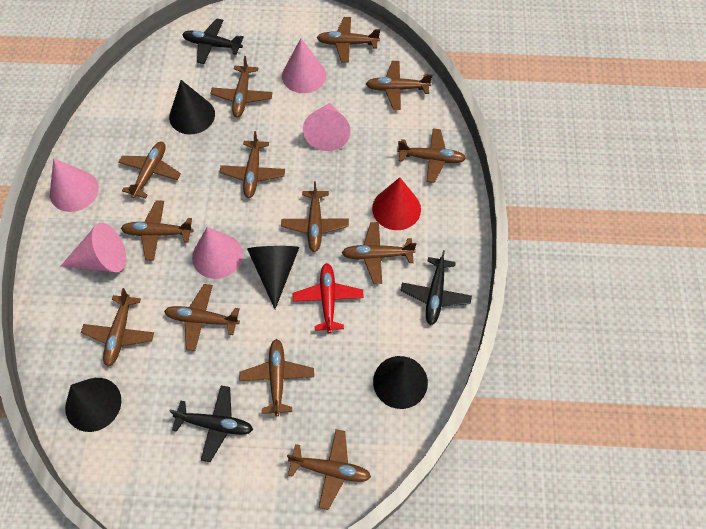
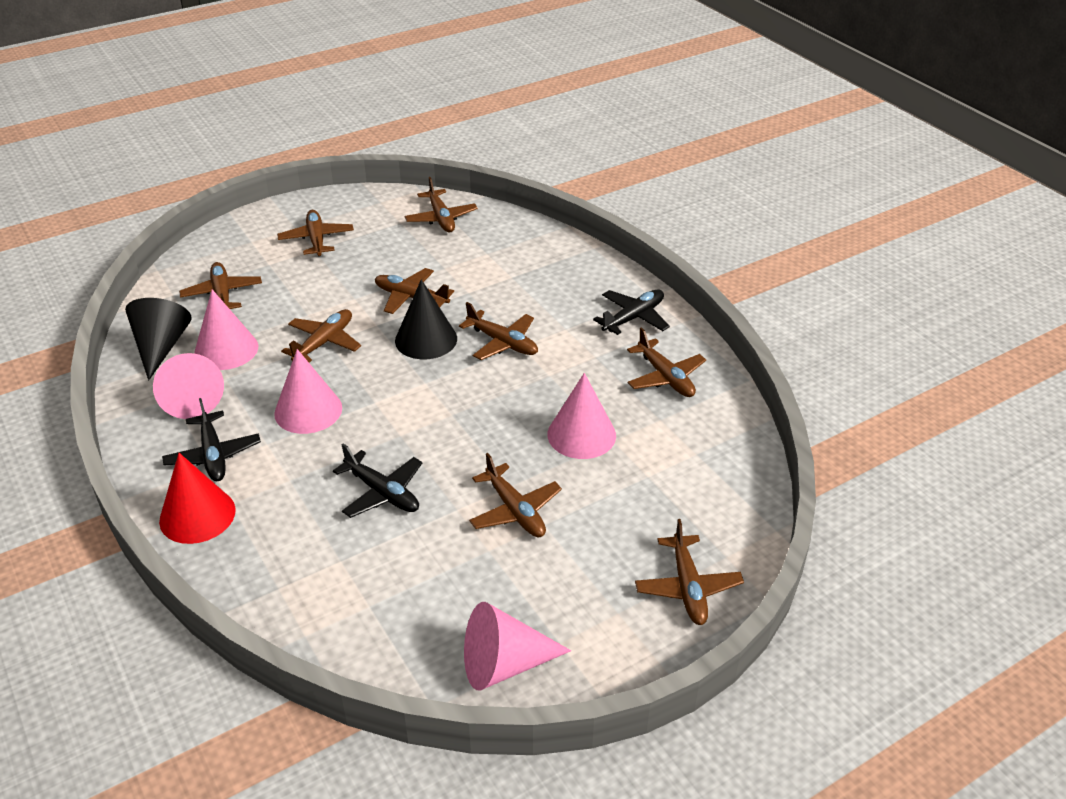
black cone: 4 -> 2
brown plane: 13 -> 9
red plane: 1 -> 0

